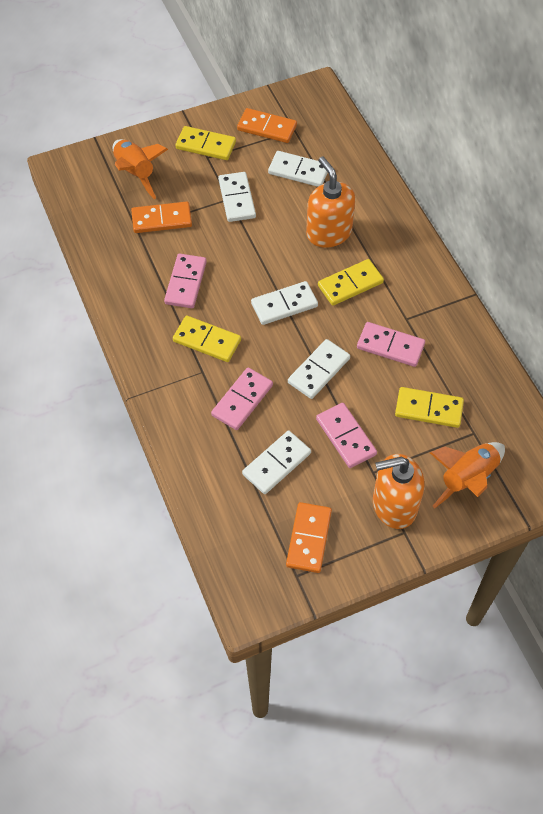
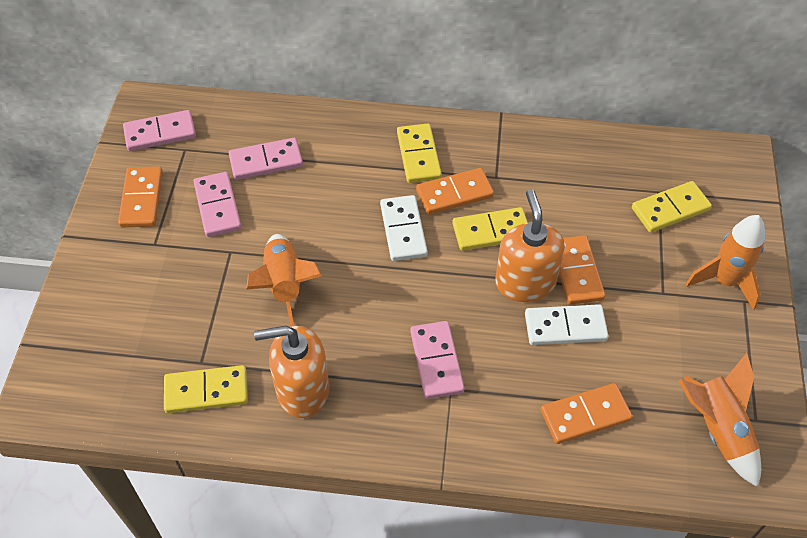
orange domino: 3 -> 4
orange rocket: 2 -> 3
white domino: 5 -> 2

